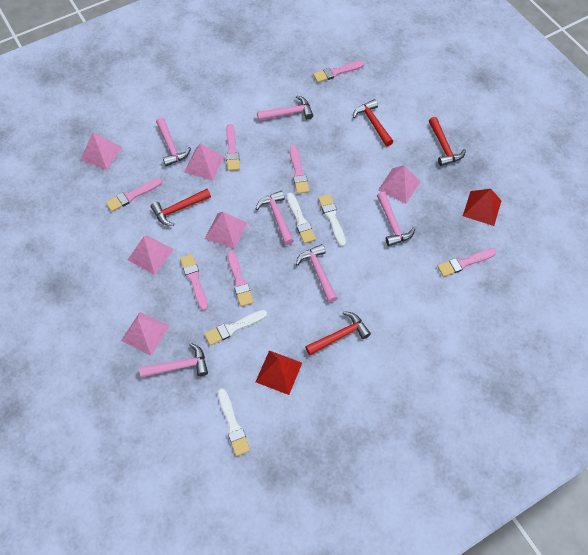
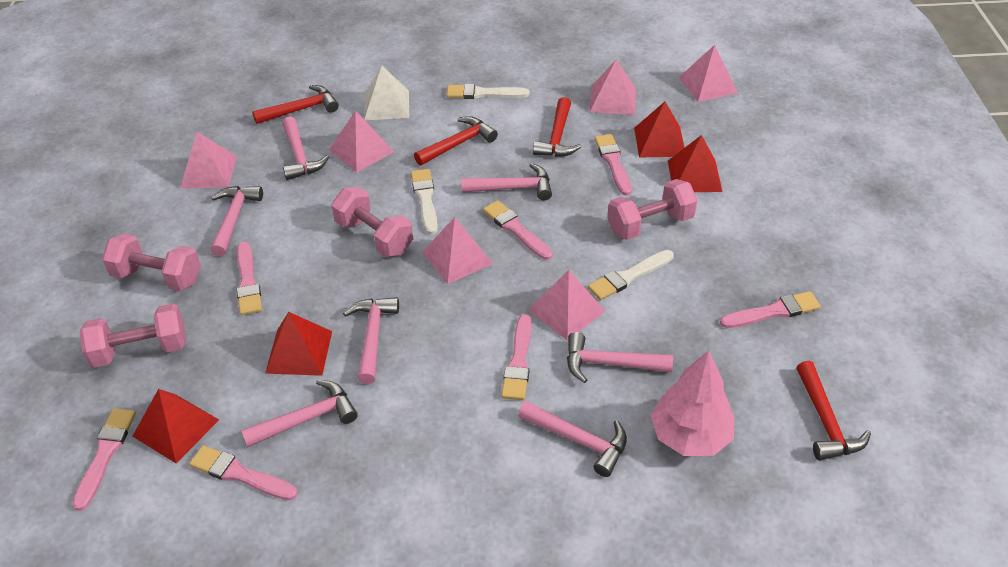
pink dumbbell: 0 -> 4
pink hammer: 6 -> 7
pink tree: 0 -> 1
red pyramid: 2 -> 4
white brush: 4 -> 3
white pyramid: 0 -> 1

